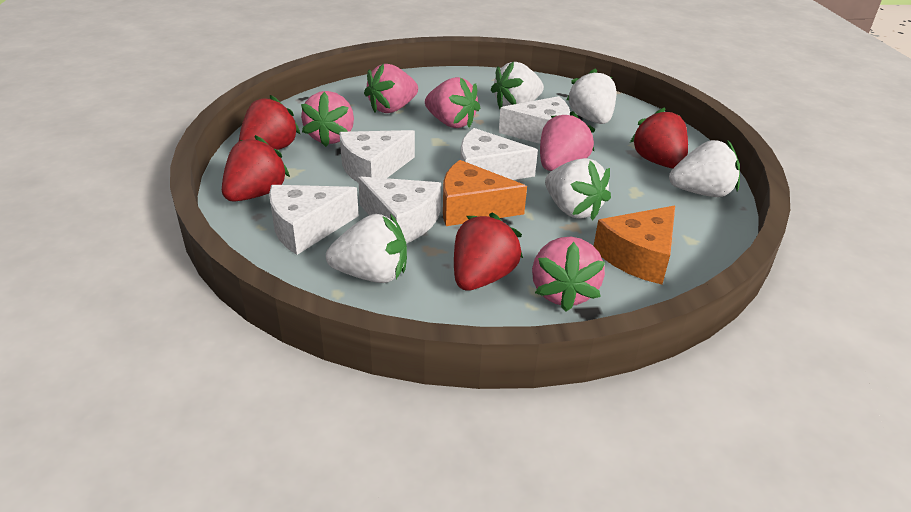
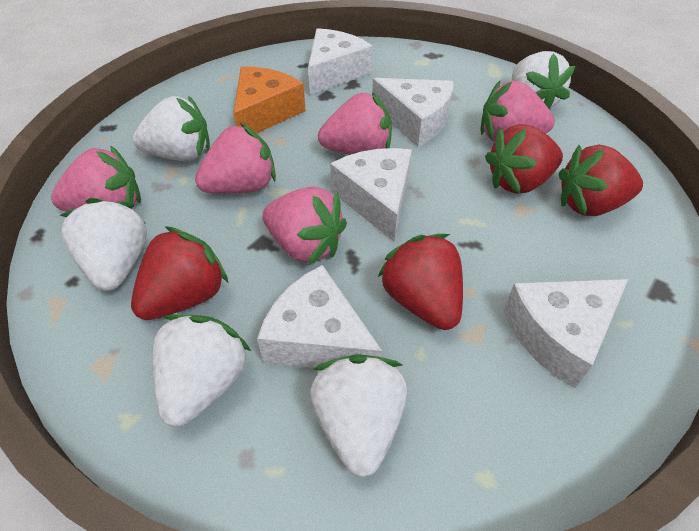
orange cheese: 2 -> 1

